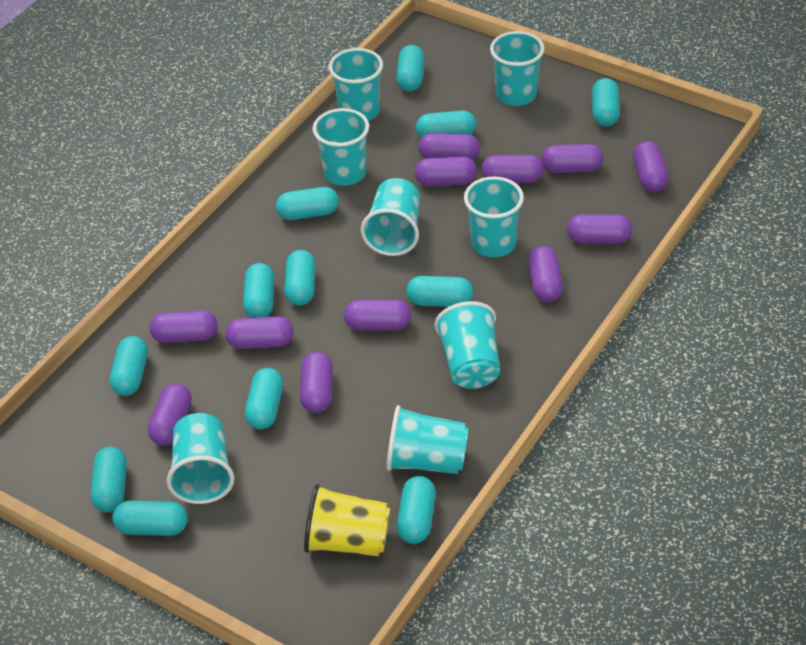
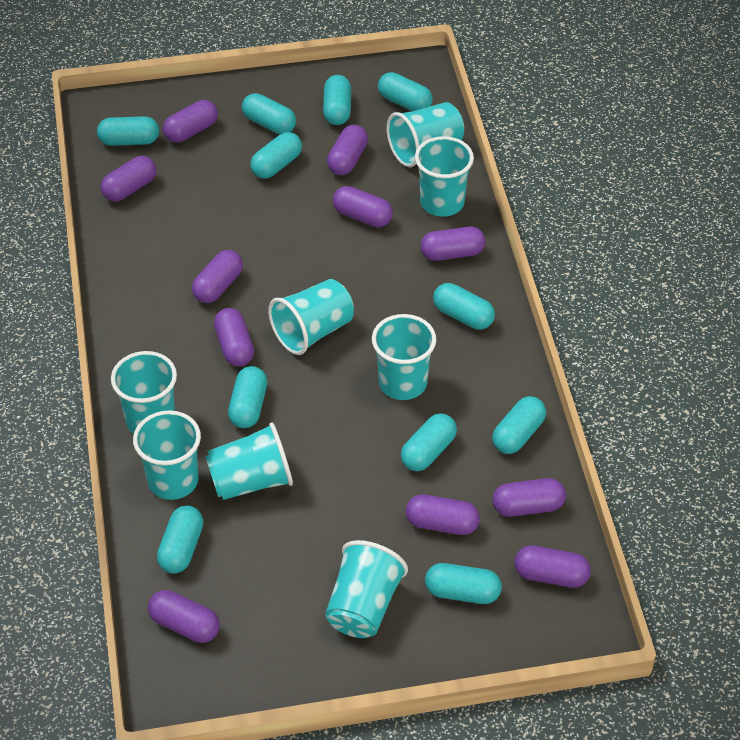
purple capsule: 12 -> 11
turquoise capsule: 12 -> 11
yellow cup: 1 -> 0

